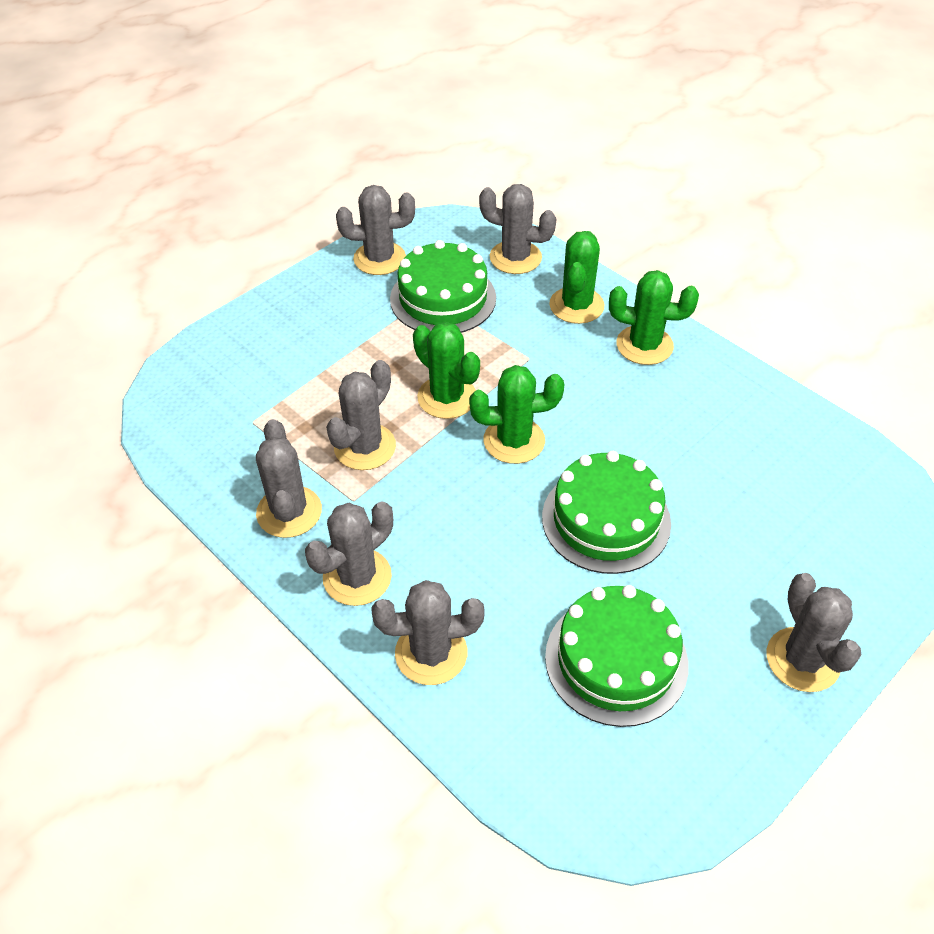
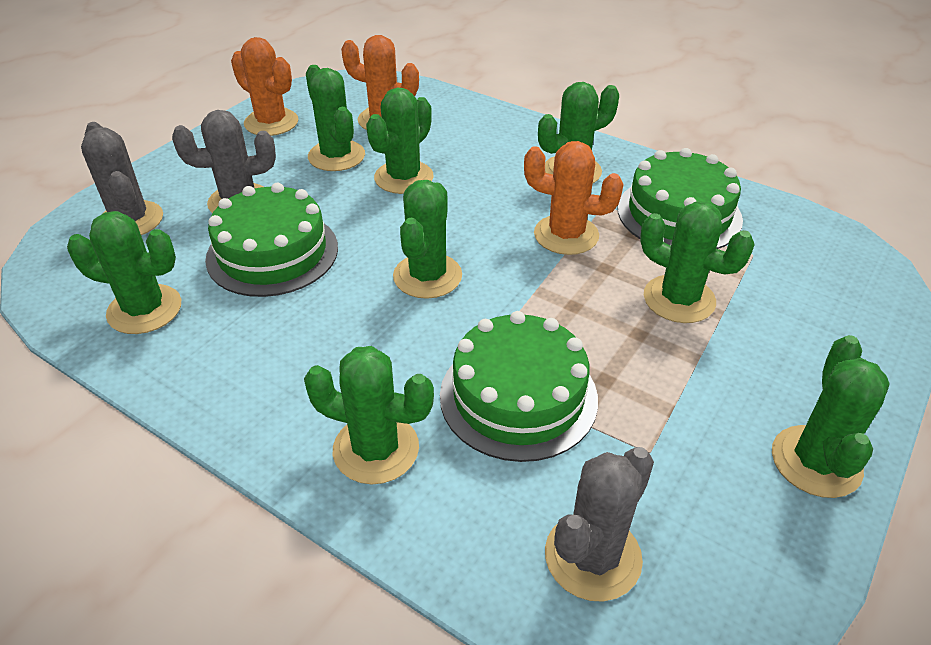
green cactus: 4 -> 8
grey cactus: 7 -> 3
orange cactus: 0 -> 3

